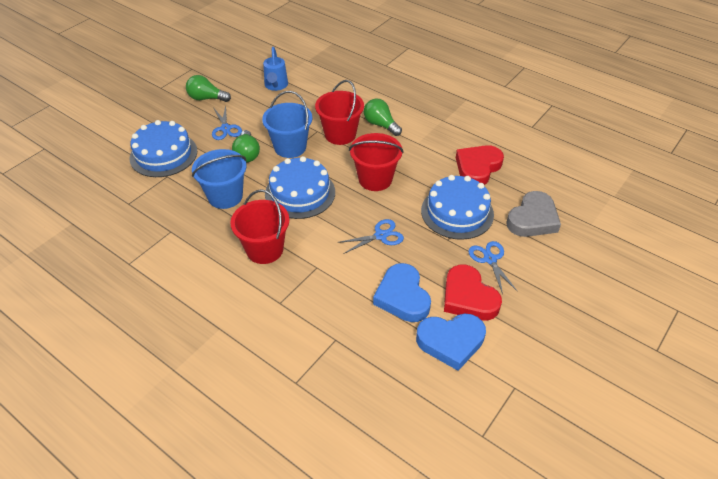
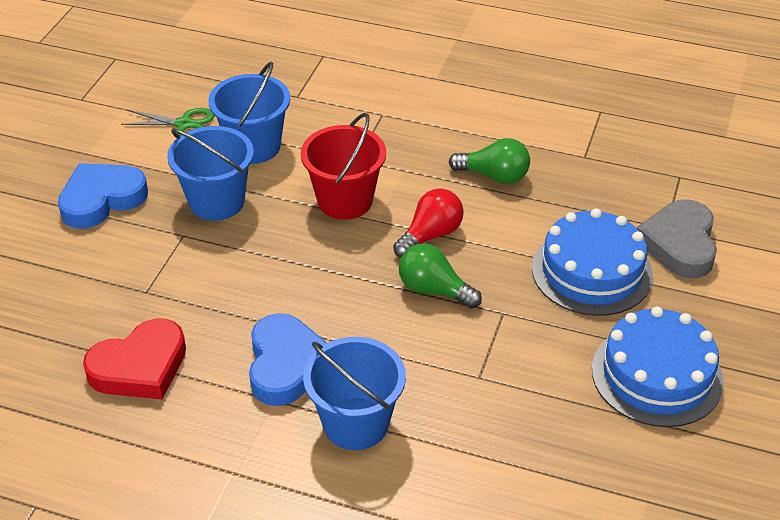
blue bucket: 2 -> 3
blue cake: 3 -> 2
blue scissors: 3 -> 0
blue watering can: 1 -> 0
green light bulb: 3 -> 2
green scissors: 0 -> 1
red bucket: 3 -> 1
red heart: 2 -> 1
red light bulb: 0 -> 1

